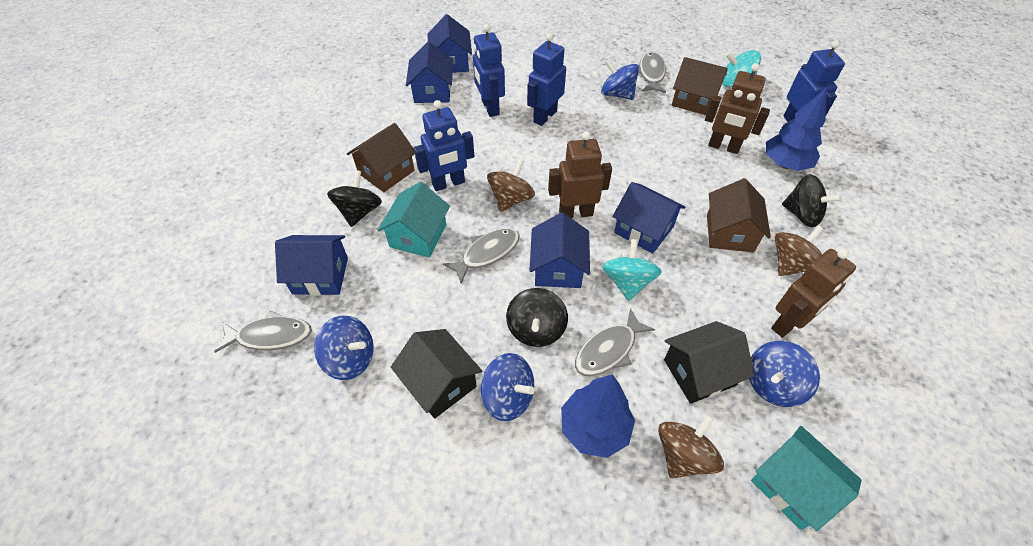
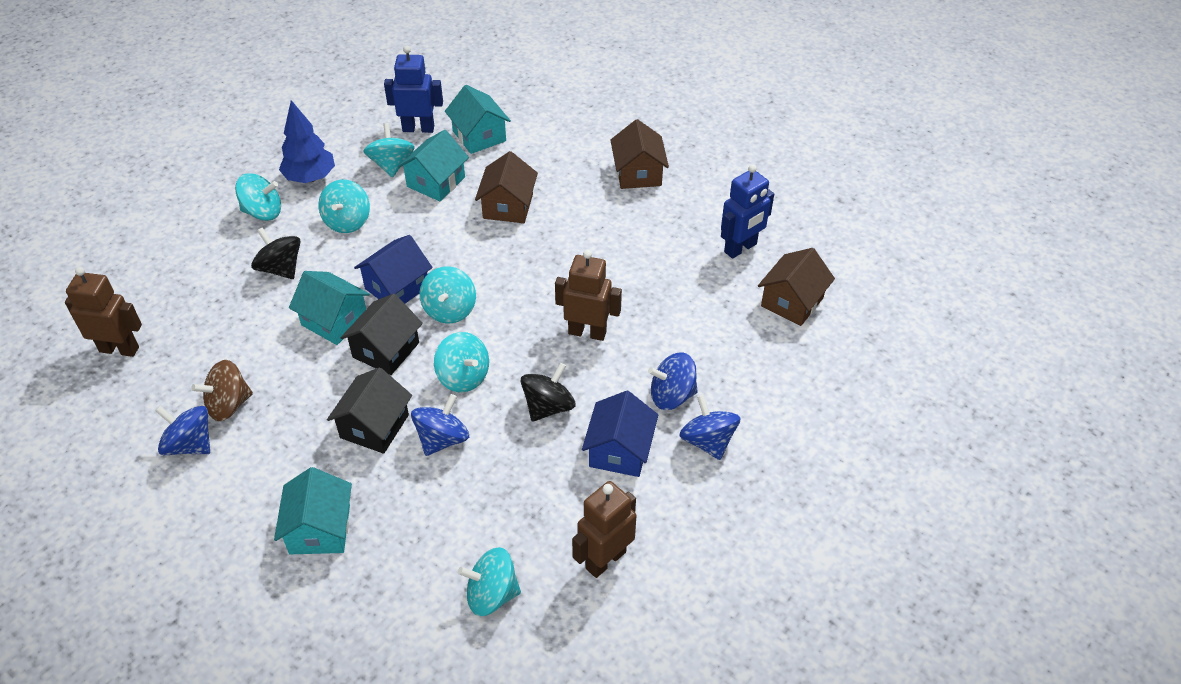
black spinning top: 3 -> 2
blue house: 5 -> 2
blue robot: 4 -> 2
blue tree: 2 -> 1
brown spinning top: 3 -> 1
grey fish: 4 -> 0
turquoise house: 2 -> 4
turquoise spinning top: 2 -> 6

